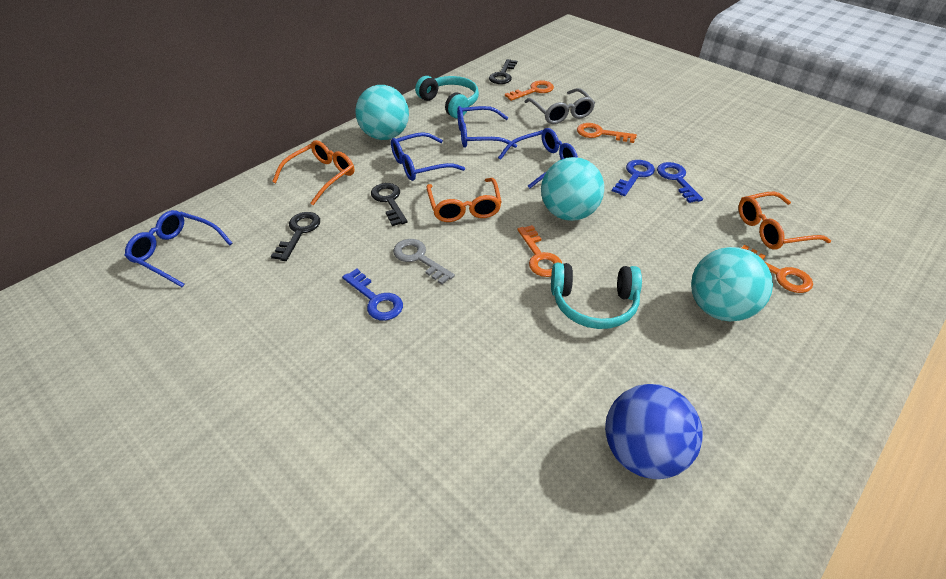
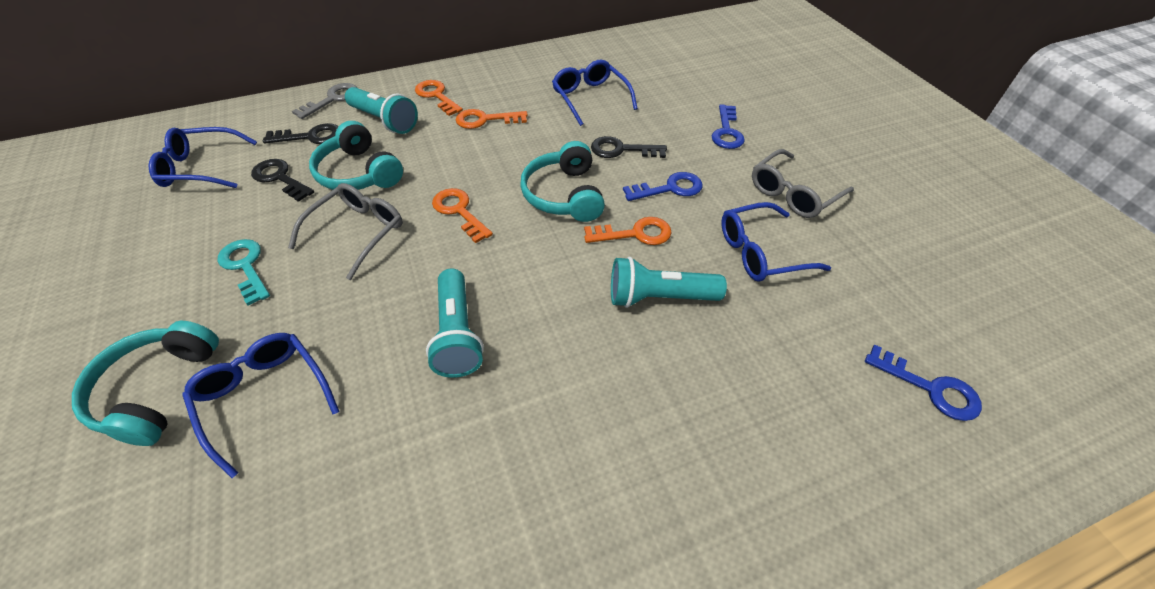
blue ball: 1 -> 0
grey glasses: 1 -> 2
orange glasses: 3 -> 0
turquoise ball: 3 -> 0
turquoise flashlight: 0 -> 3
turquoise headphones: 2 -> 3
turquoise key: 0 -> 1

